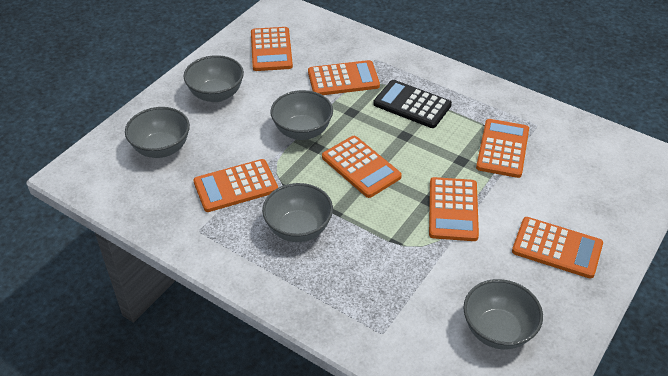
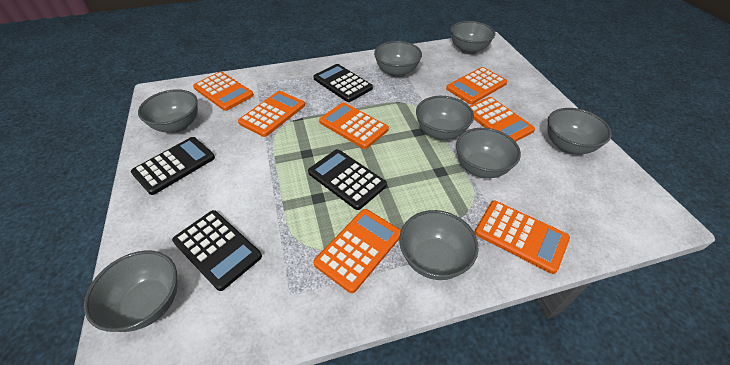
black calculator: 1 -> 4
grey bowl: 5 -> 8

